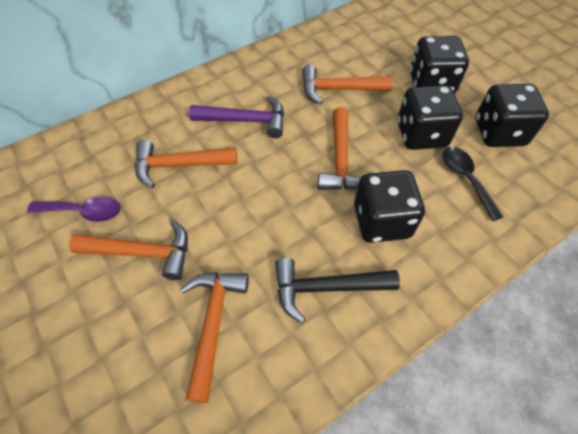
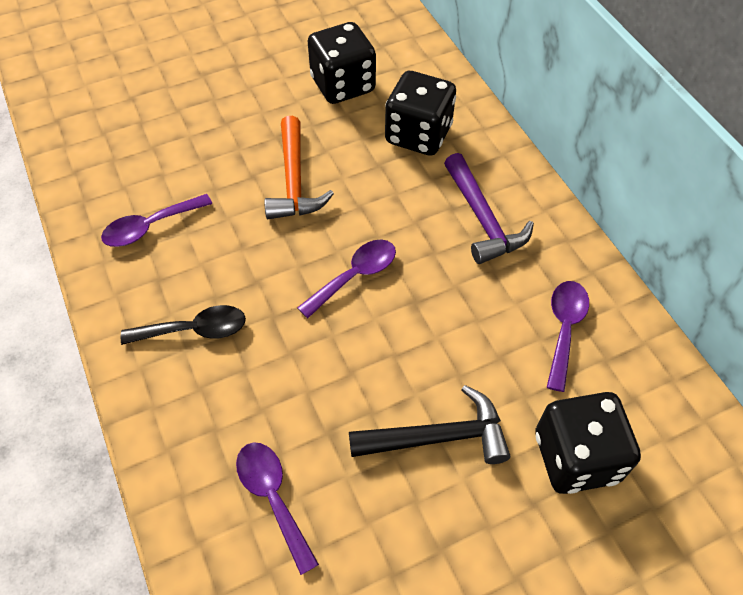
black dice: 4 -> 3
orange hammer: 5 -> 1
purple spoon: 1 -> 4

